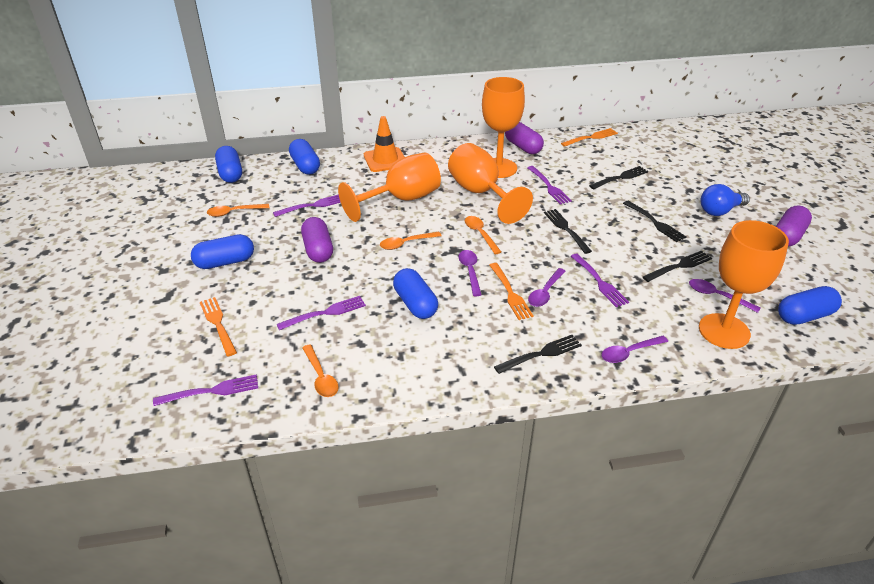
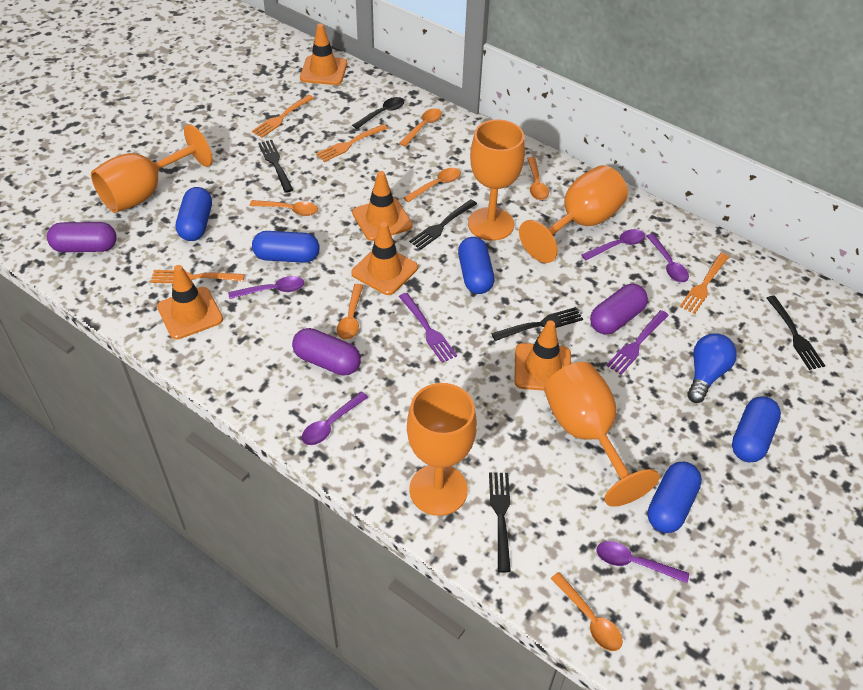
black spoon: 0 -> 1
orange fork: 3 -> 4
orange goblet: 4 -> 5
orange spoon: 4 -> 6
orange traffic cone: 1 -> 5
purple fork: 5 -> 2
purple spoon: 4 -> 5

